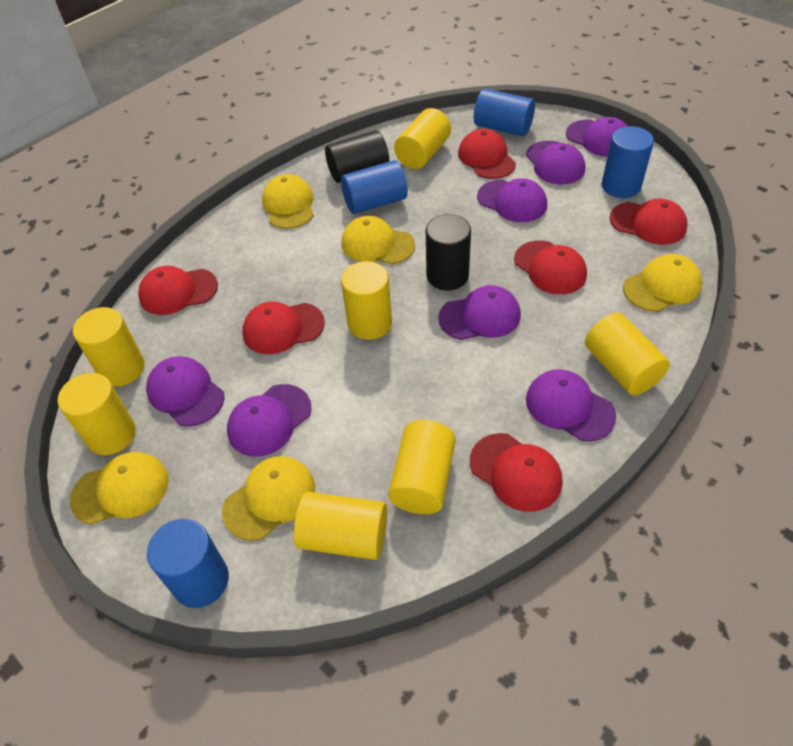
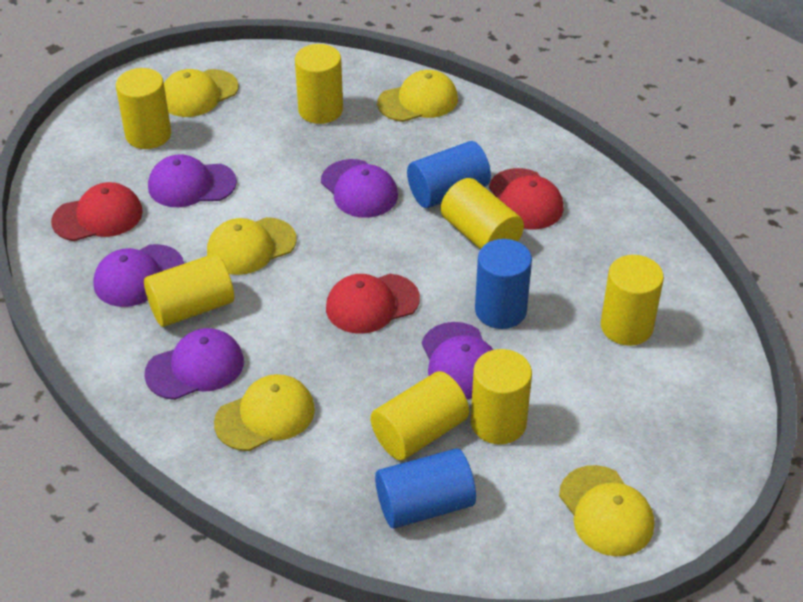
black cylinder: 2 -> 0
blue cylinder: 4 -> 3
purple cap: 7 -> 5
red cap: 6 -> 3

